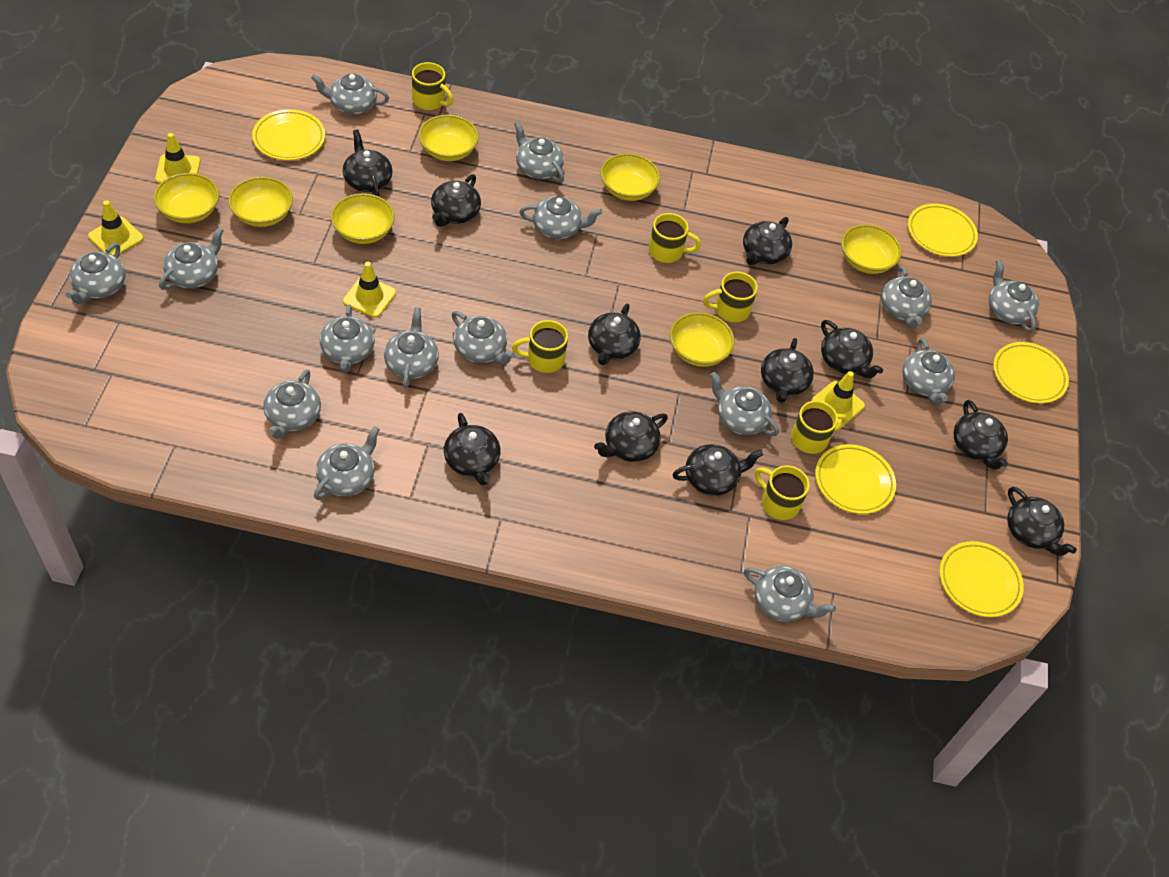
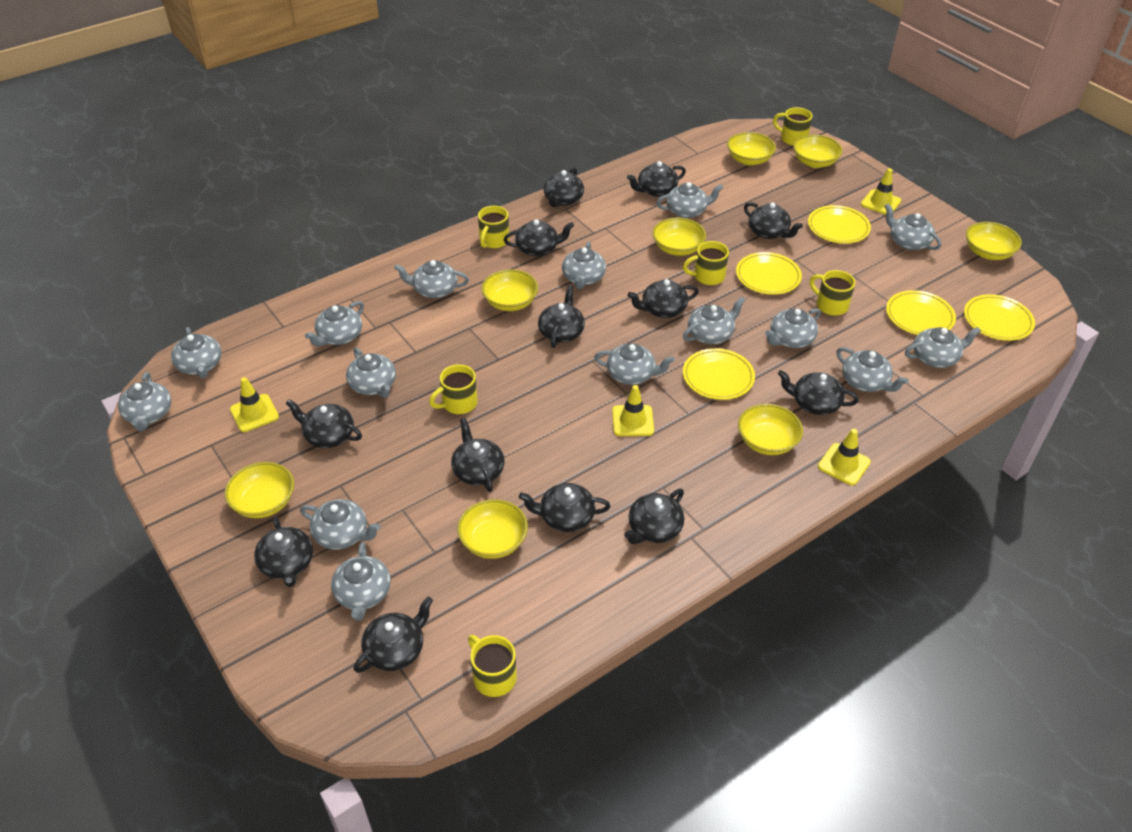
black teapot: 11 -> 13
yellow bowl: 7 -> 8

